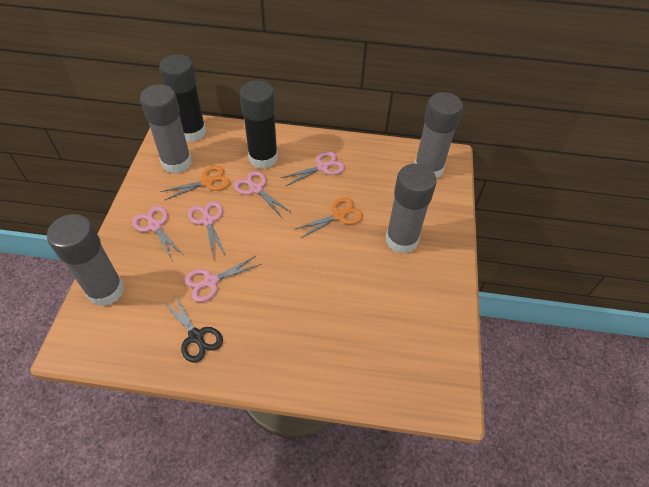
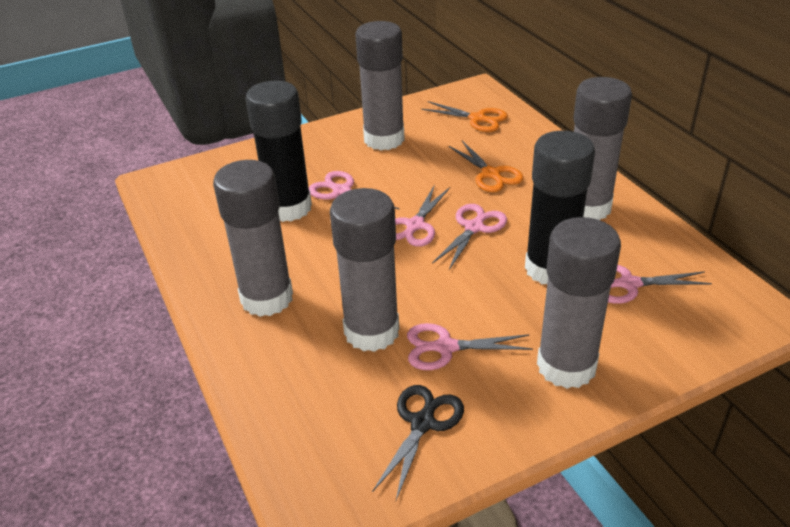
grey glue stick: 4 -> 5

